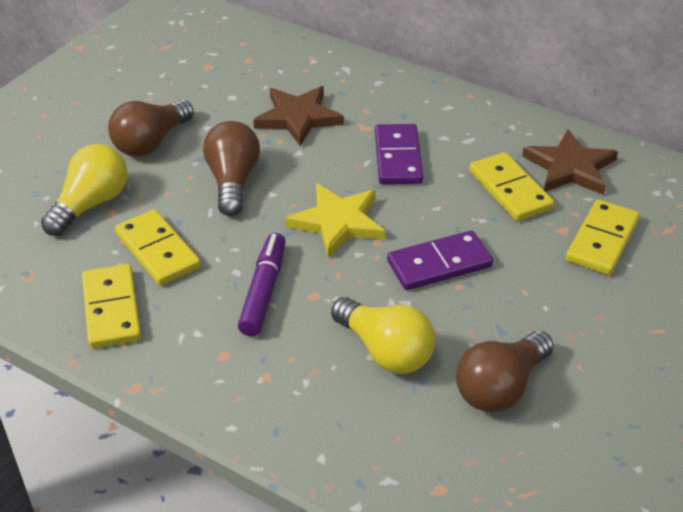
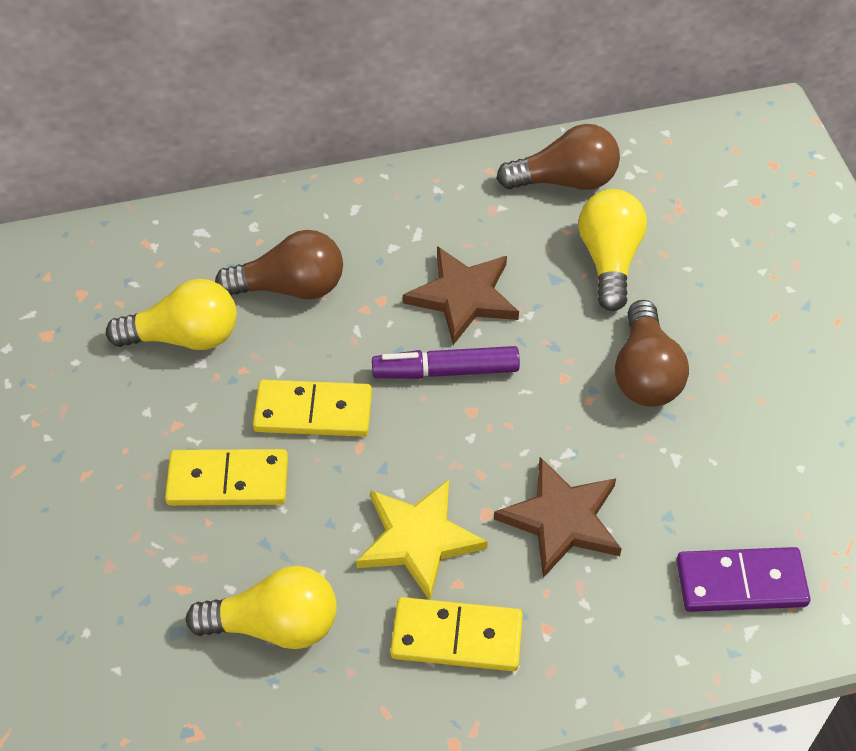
purple domino: 2 -> 1
yellow domino: 4 -> 3
yellow light bulb: 2 -> 3

